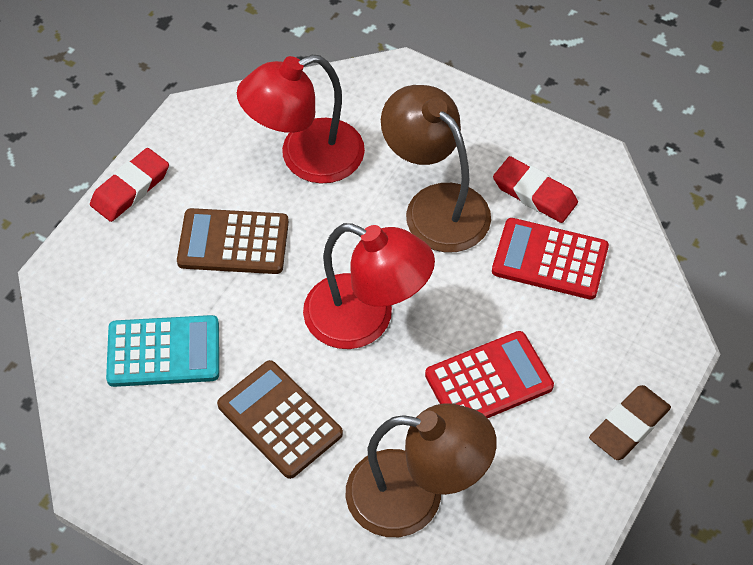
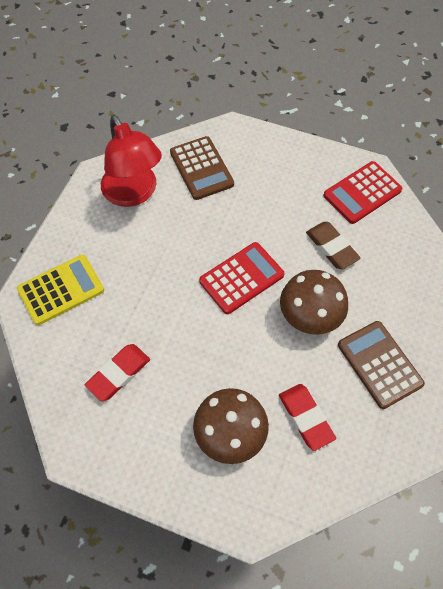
brown lamp: 2 -> 0
brown mushroom: 0 -> 2
red lamp: 2 -> 1
turquoise calculator: 1 -> 0
yellow calculator: 0 -> 1

